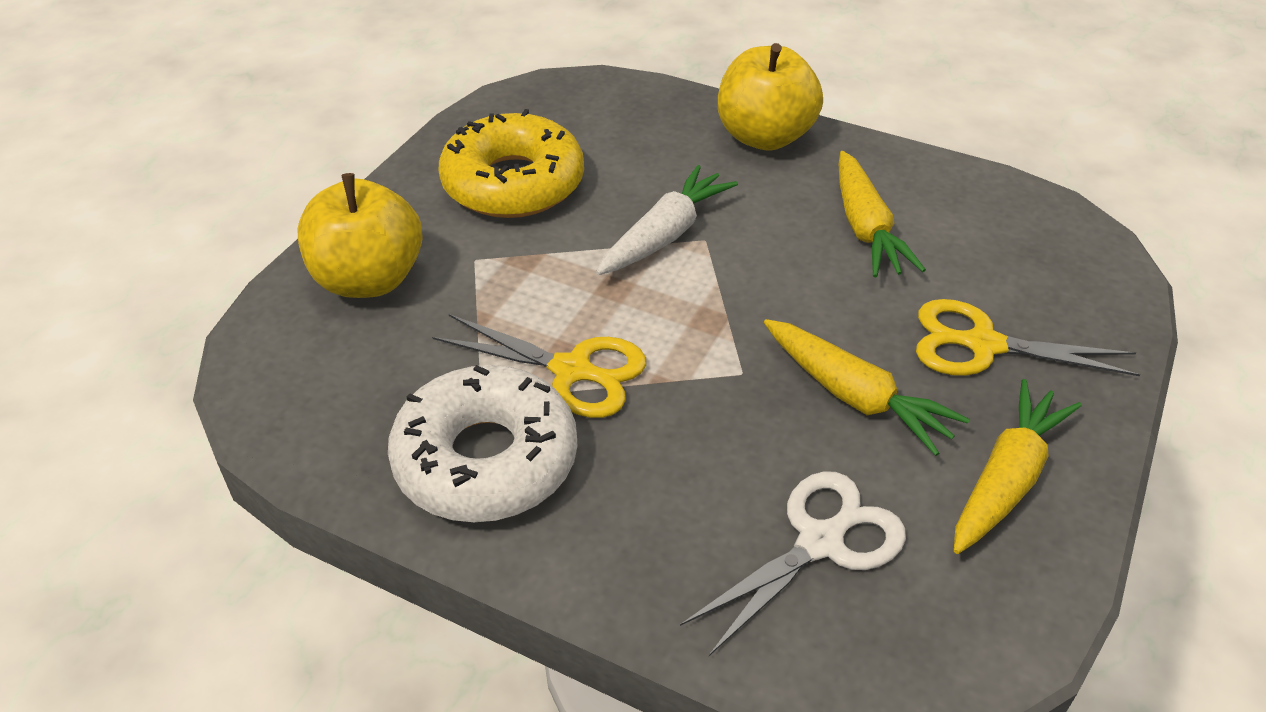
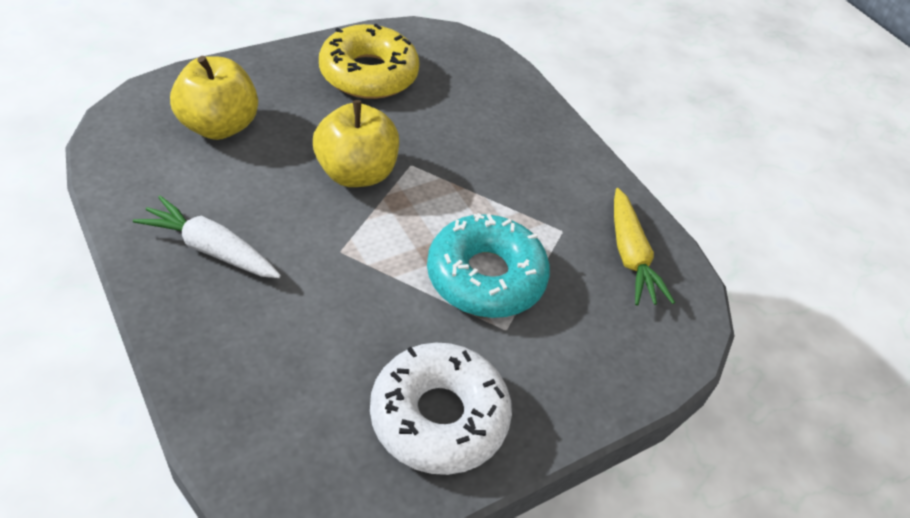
turquoise donut: 0 -> 1
white scissors: 1 -> 0
yellow carrot: 3 -> 1
yellow scissors: 2 -> 0

